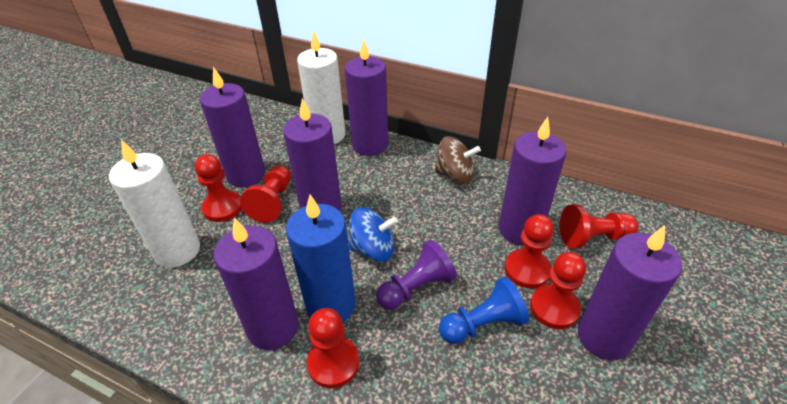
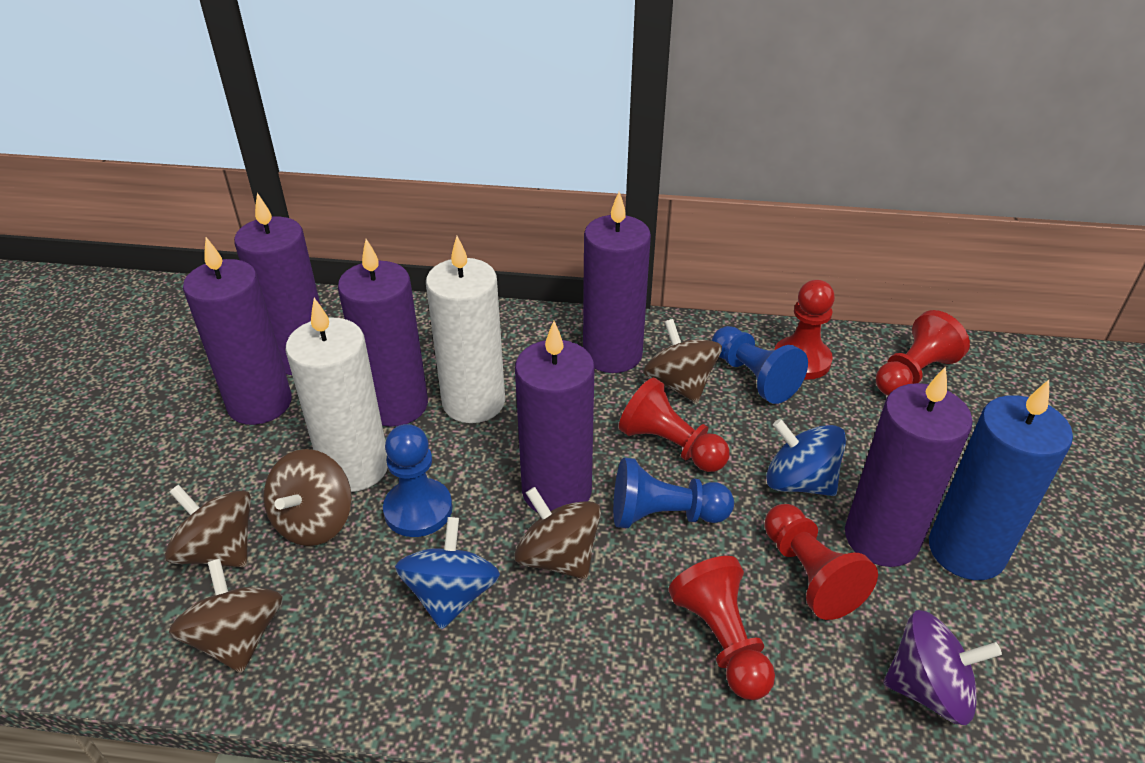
blue pawn: 1 -> 3
blue spinning top: 1 -> 2
brown spinning top: 1 -> 5
purple pawn: 1 -> 0
purple spinning top: 0 -> 1
red pawn: 6 -> 5

